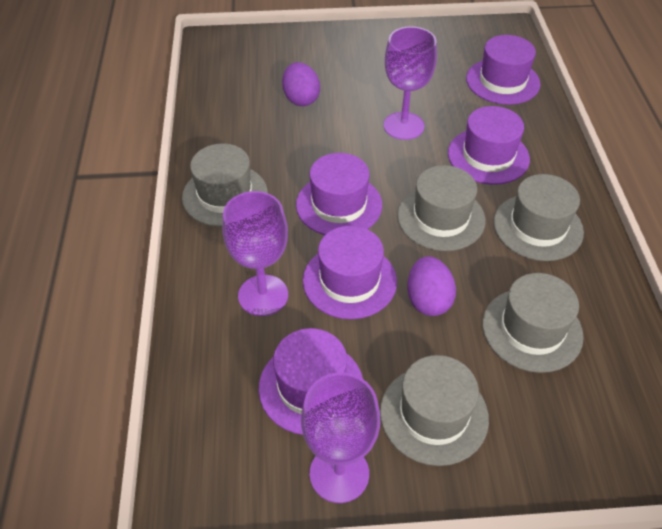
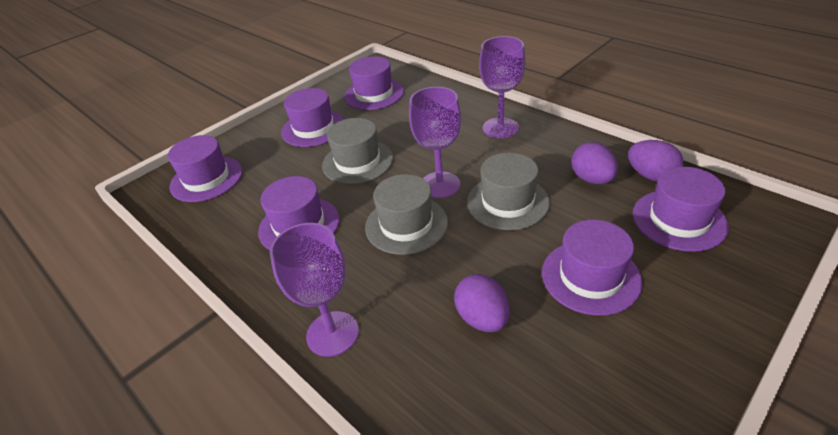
grey hat: 5 -> 3
purple egg: 2 -> 3
purple hat: 5 -> 6

